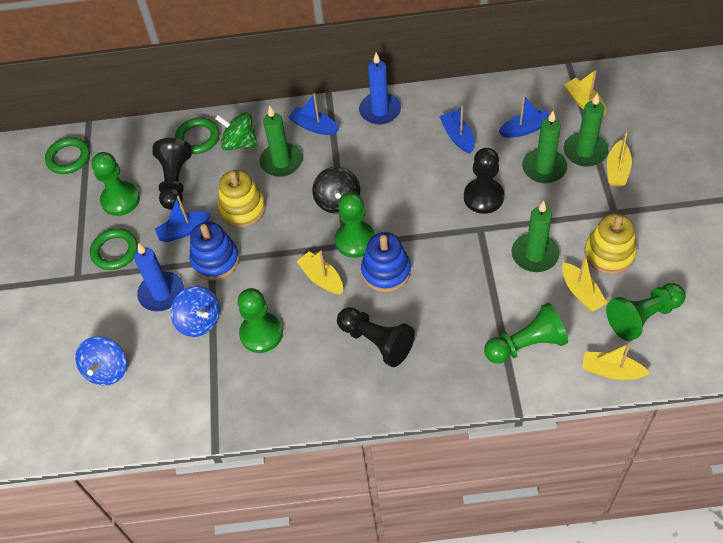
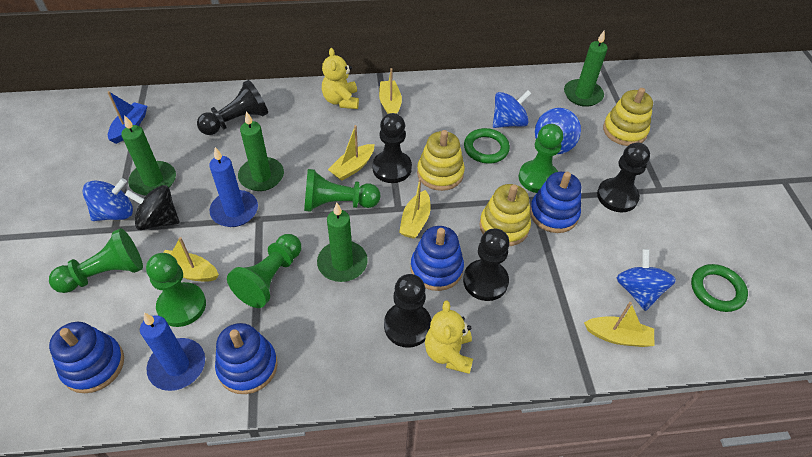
black pawn: 3 -> 5
blue boat: 4 -> 1
blue spinning top: 2 -> 4
blue stacking toy: 2 -> 4
green ring: 3 -> 2
green spinning top: 1 -> 0
yellow stacking toy: 2 -> 3
yellow teddy bear: 0 -> 2

